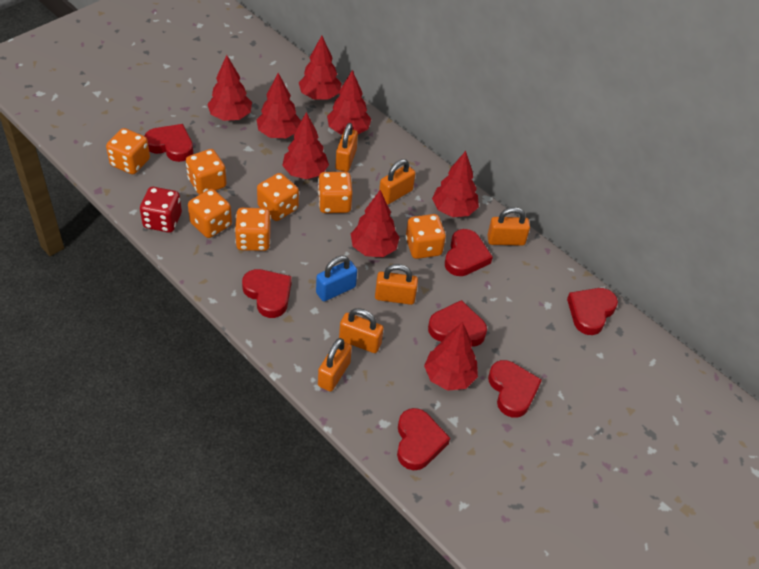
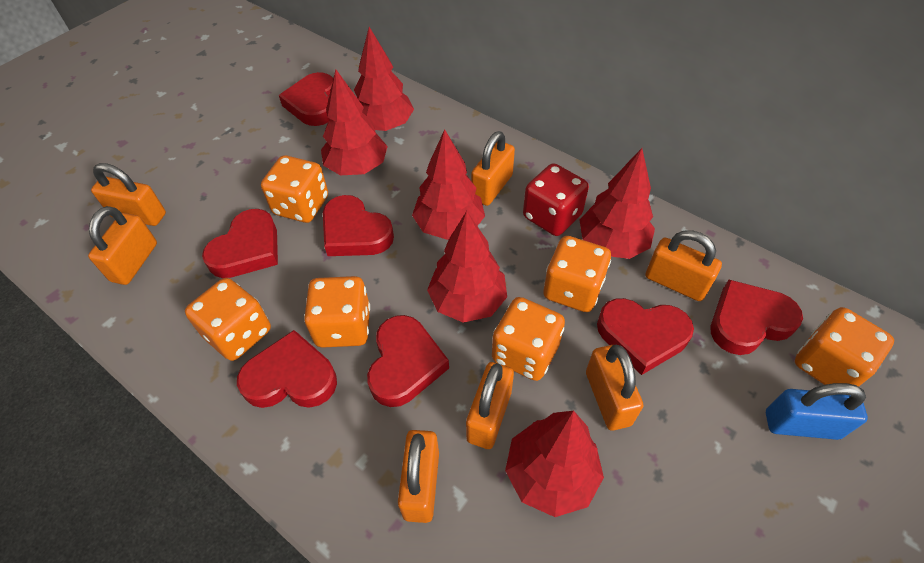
orange dice: 7 -> 6
orange padlock: 6 -> 7
red tree: 8 -> 6

